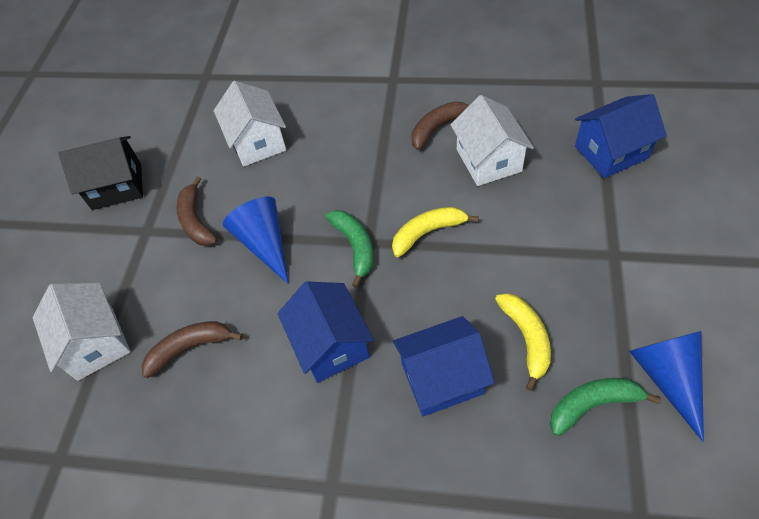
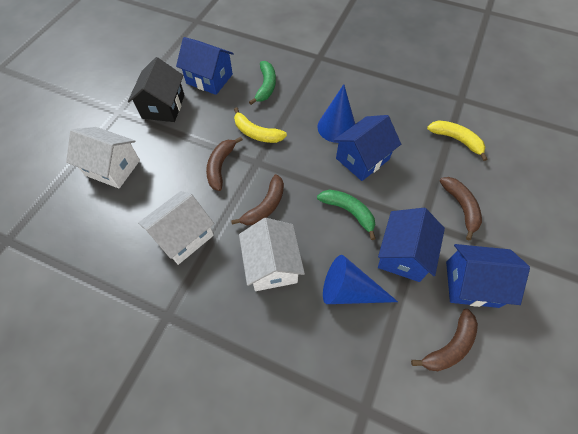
blue house: 3 -> 4
brown banana: 3 -> 4

